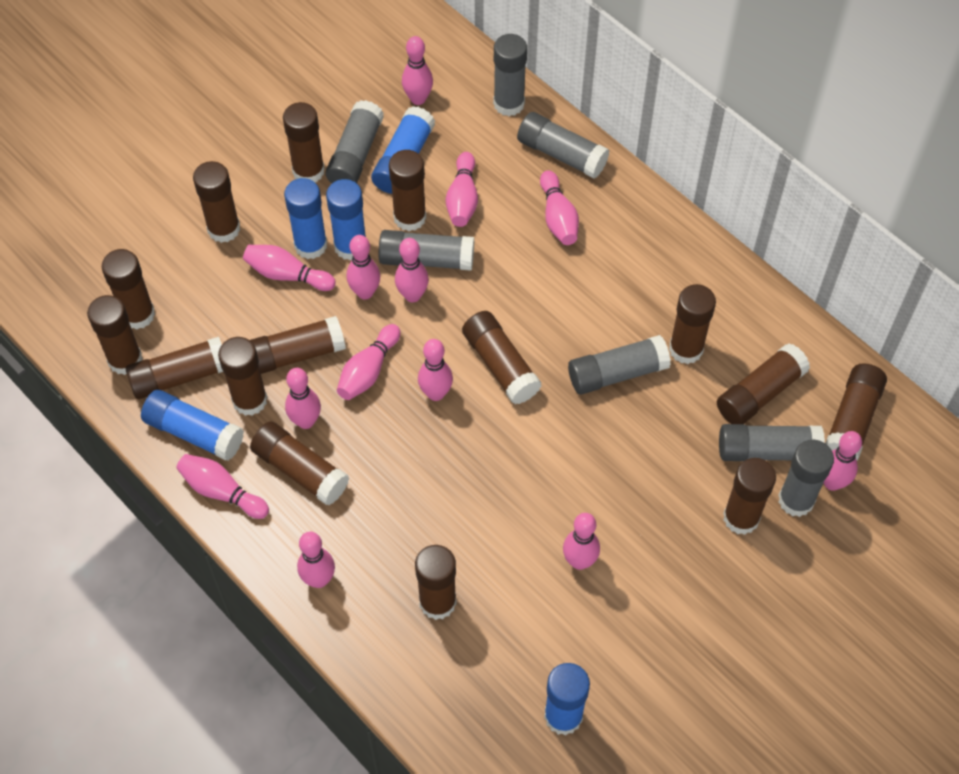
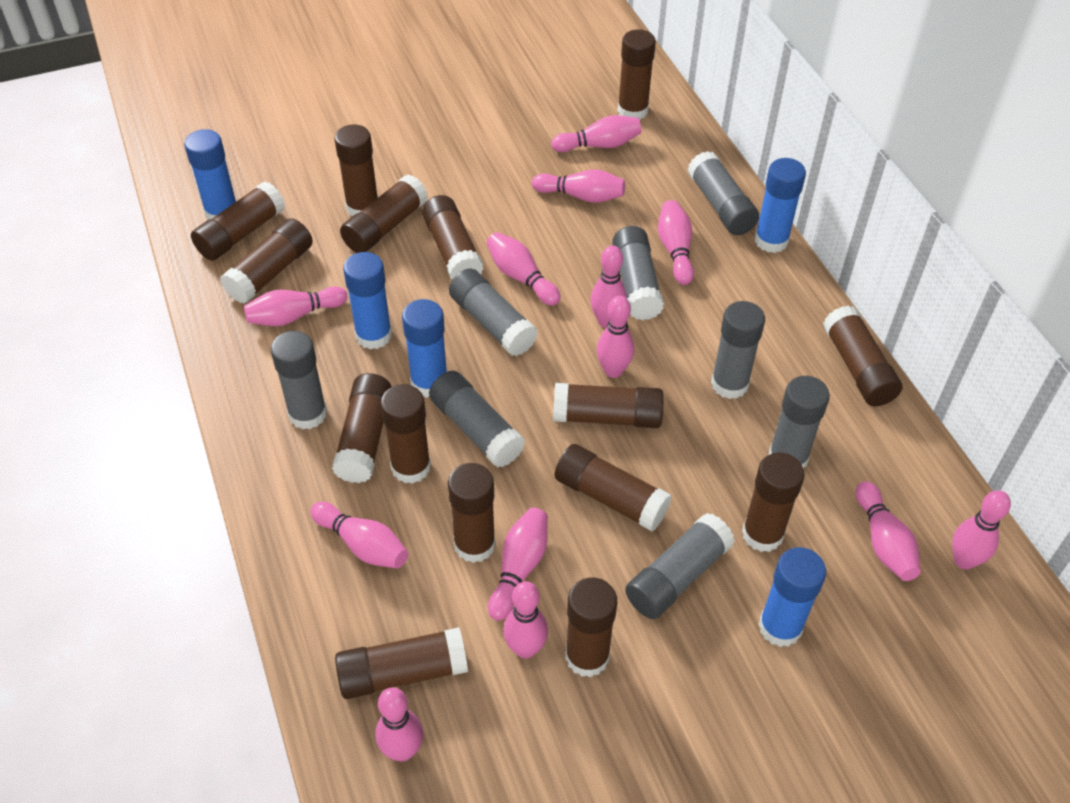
grey glue stick: 7 -> 8

